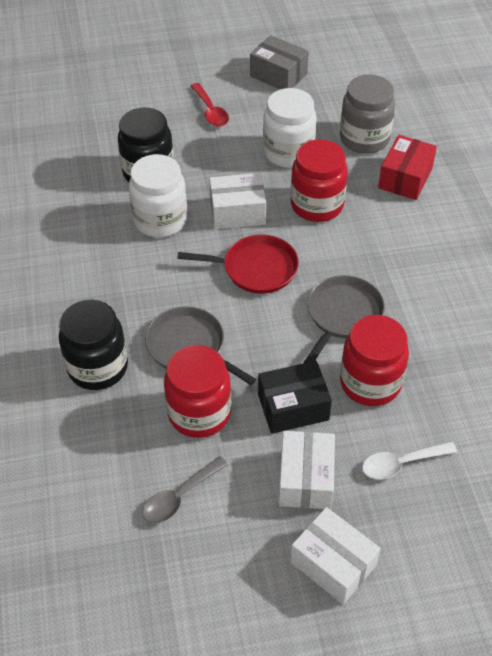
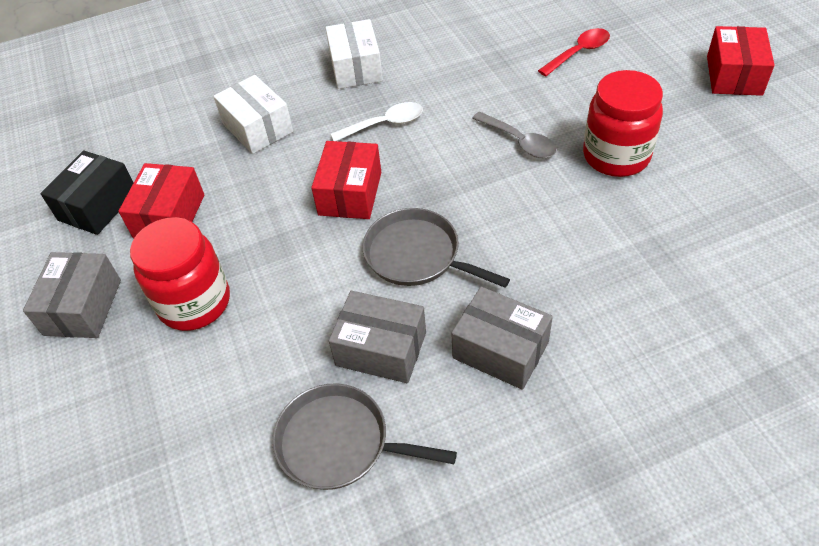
black jar: 2 -> 0
grey box: 1 -> 3
grey jar: 1 -> 0
red box: 1 -> 3
red jar: 3 -> 2
red pan: 1 -> 0
white box: 3 -> 2
white jar: 2 -> 0

